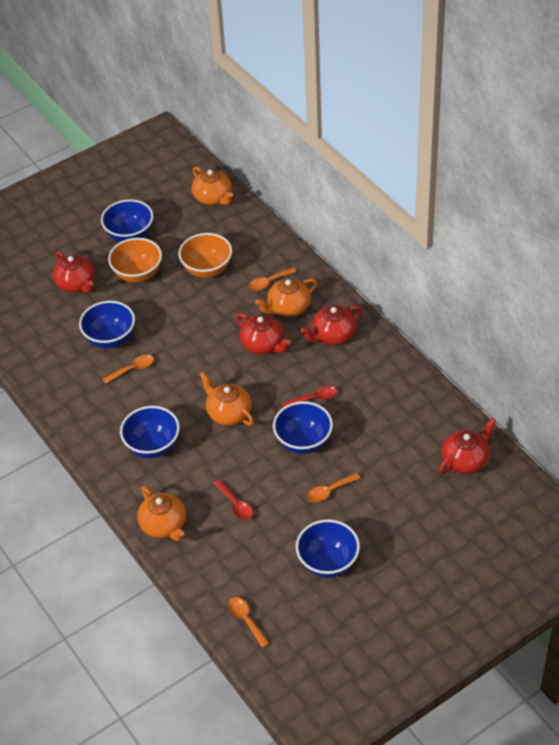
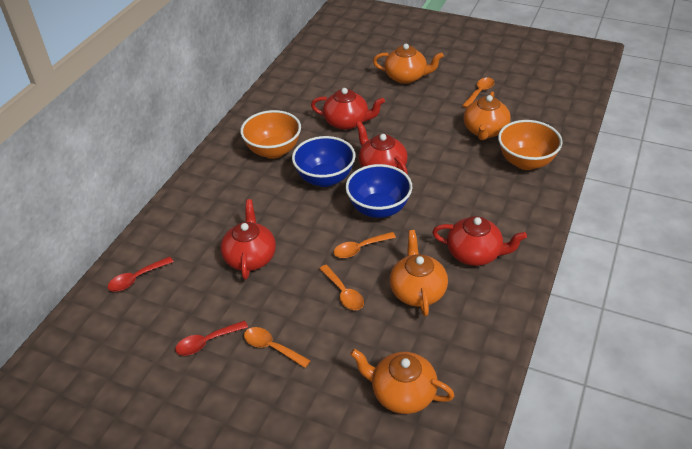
blue bowl: 5 -> 2

